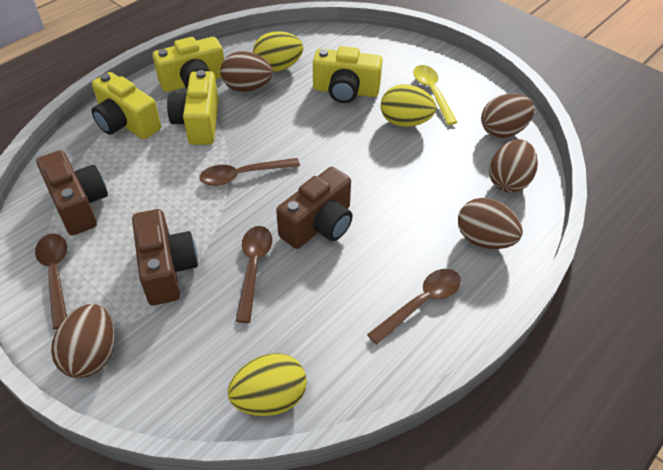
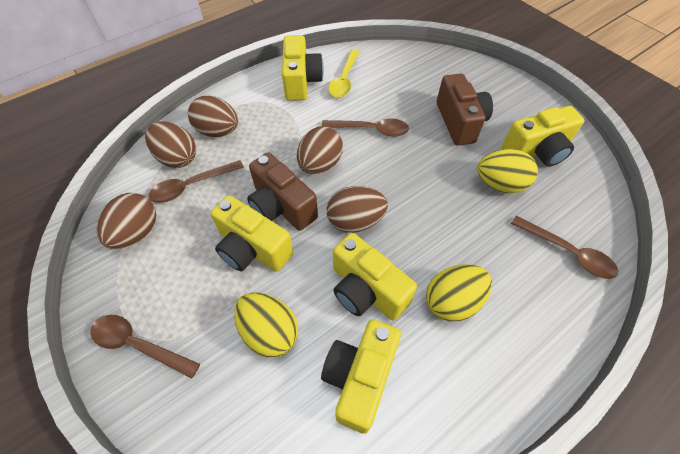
brown camera: 3 -> 2
yellow camera: 4 -> 5

